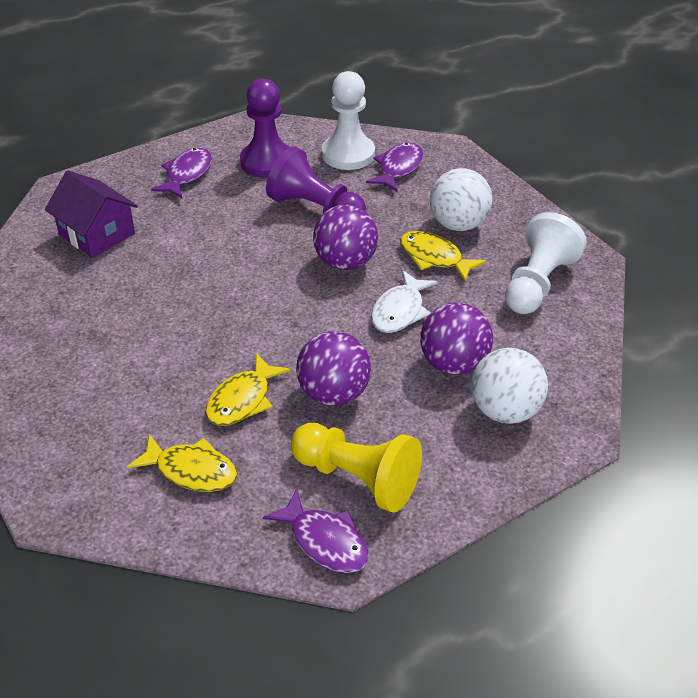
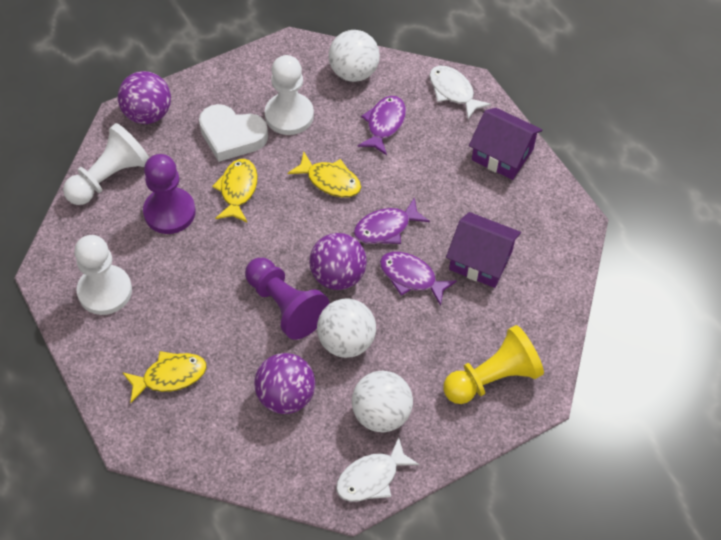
purple house: 1 -> 2
white ball: 2 -> 3
white fish: 1 -> 2
white heart: 0 -> 1
white pawn: 2 -> 3

